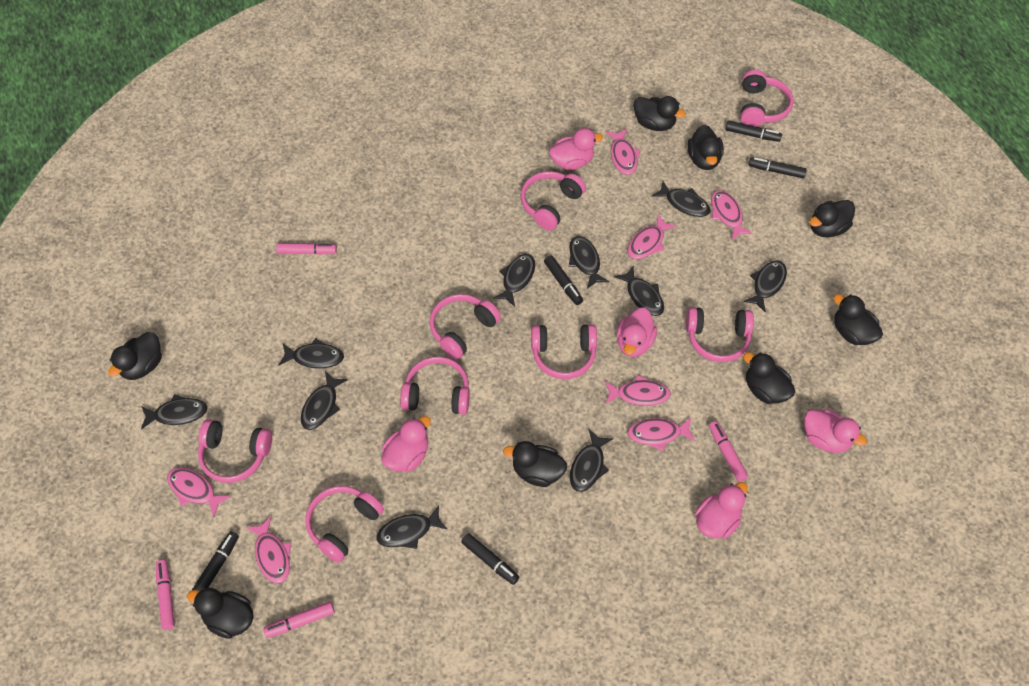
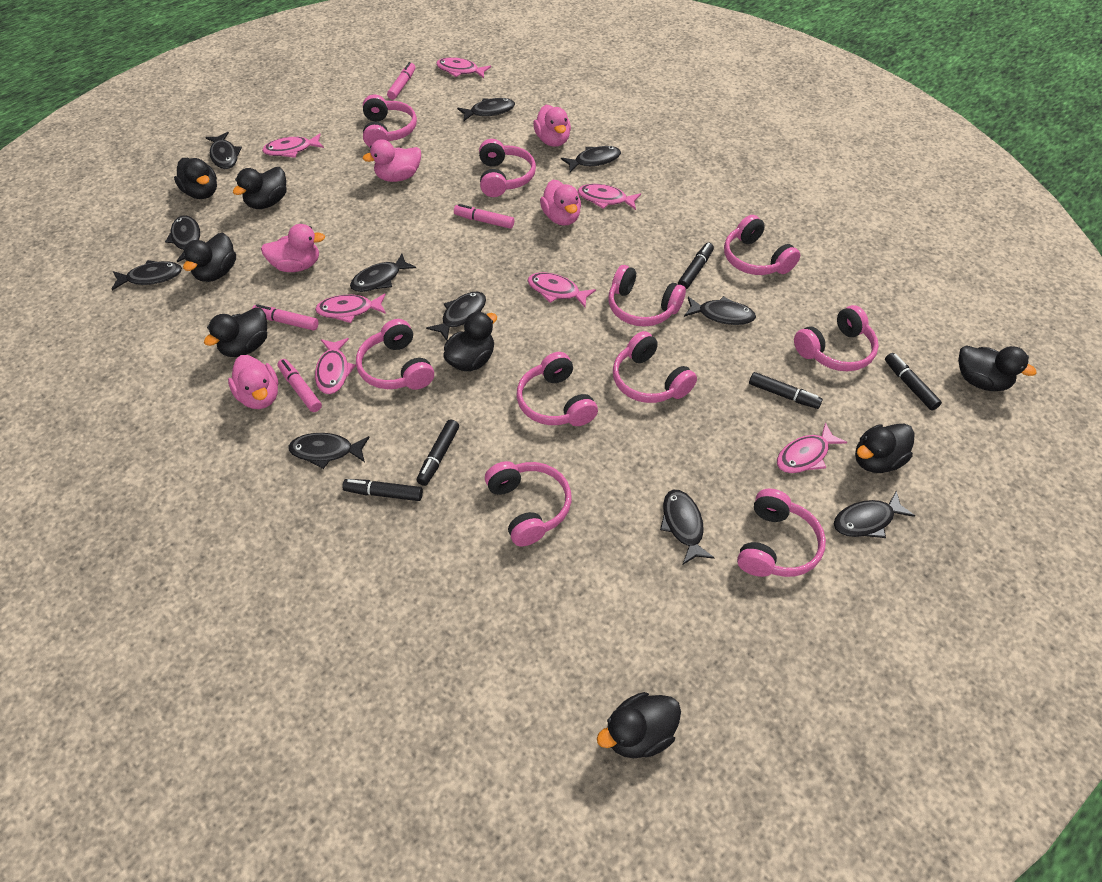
black fish: 10 -> 11
pink headphones: 8 -> 10

